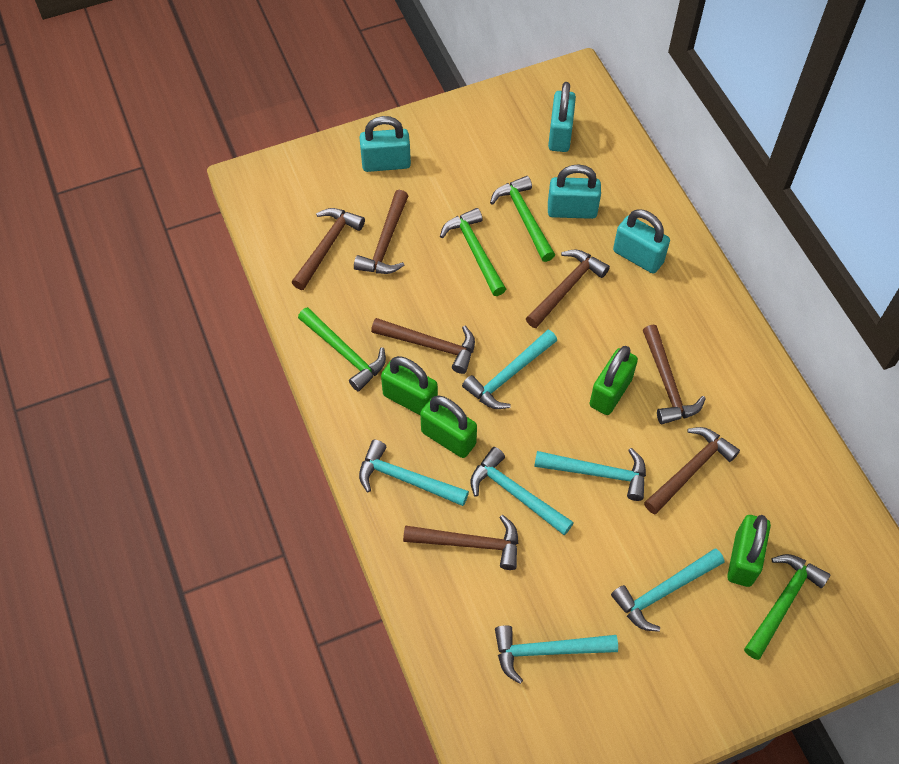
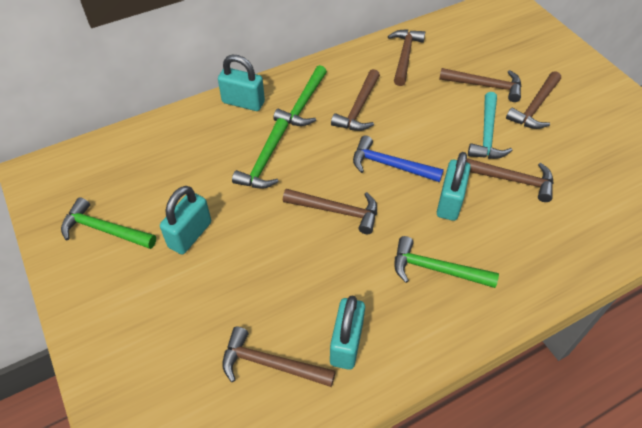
blue hammer: 0 -> 1
green padlock: 4 -> 0
turquoise hammer: 6 -> 1

